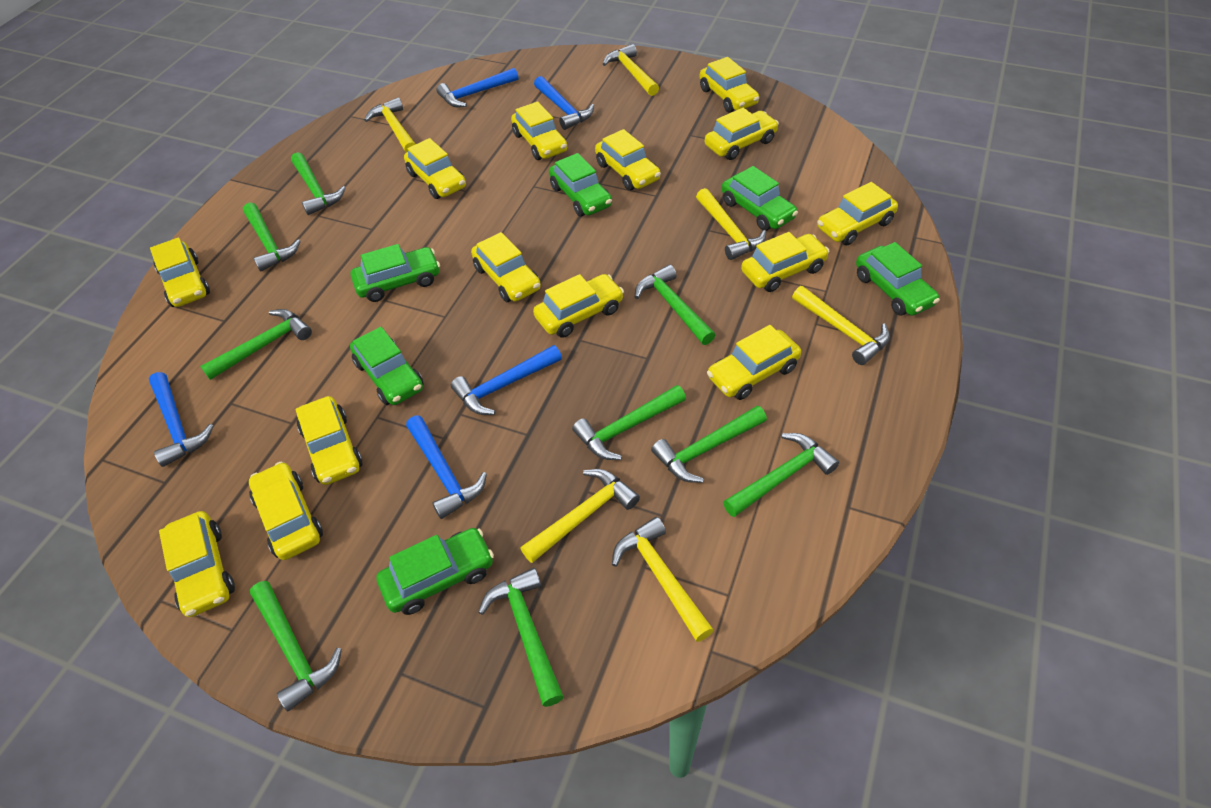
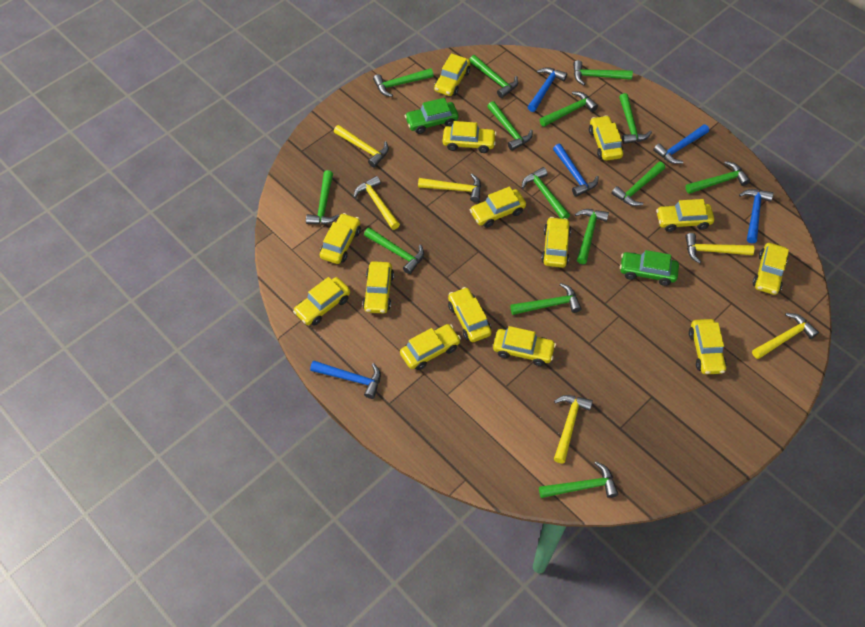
green car: 6 -> 2
green hammer: 9 -> 14

